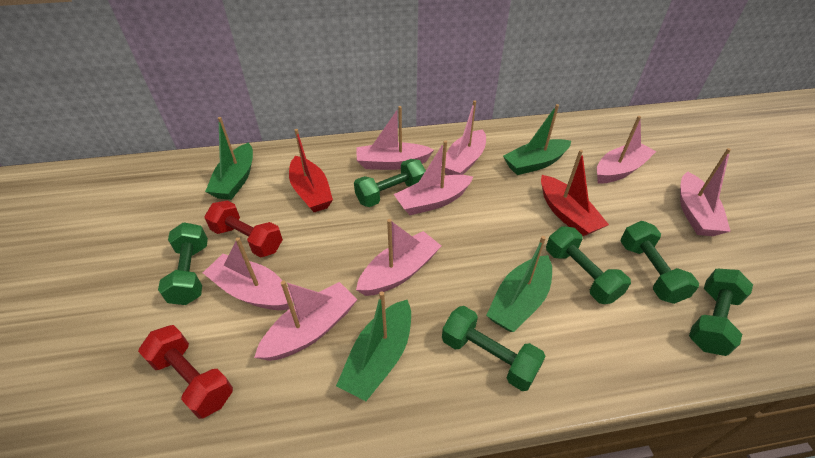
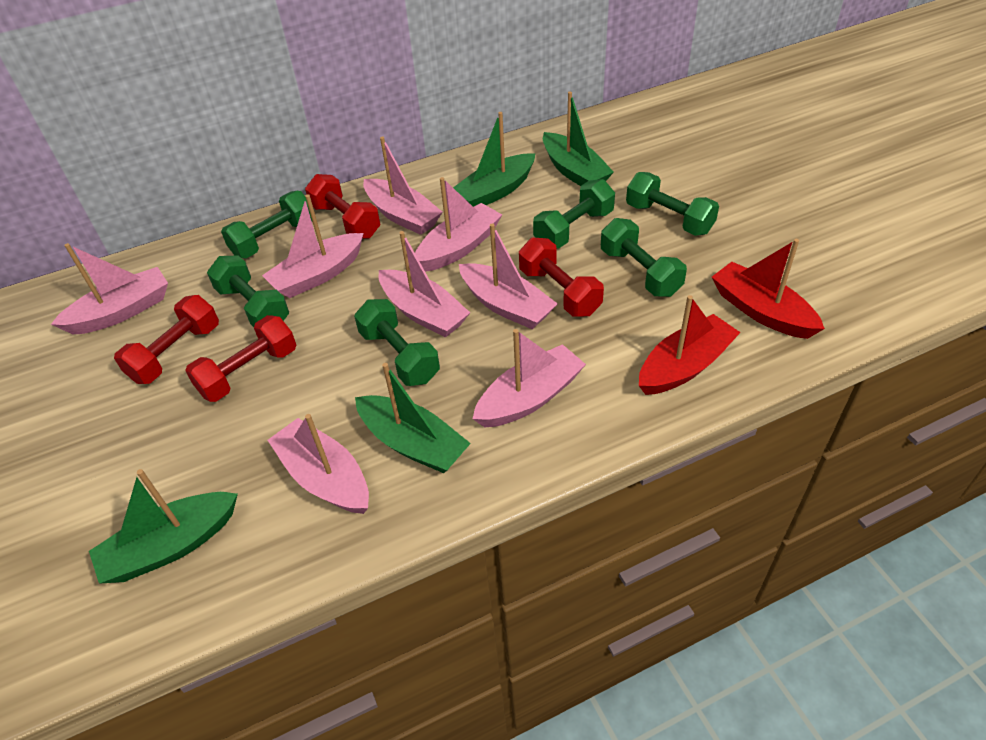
red dumbbell: 2 -> 4

